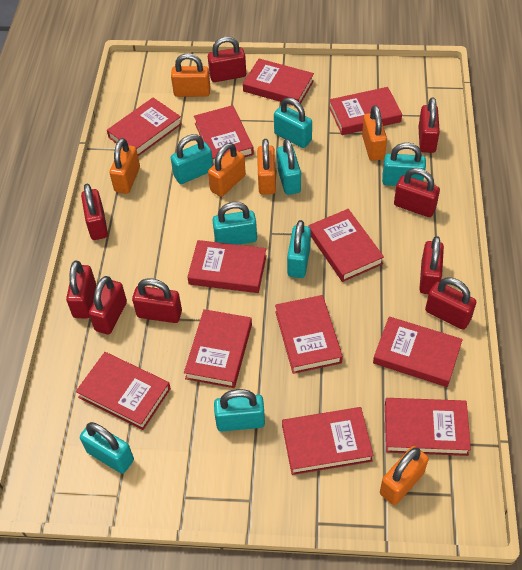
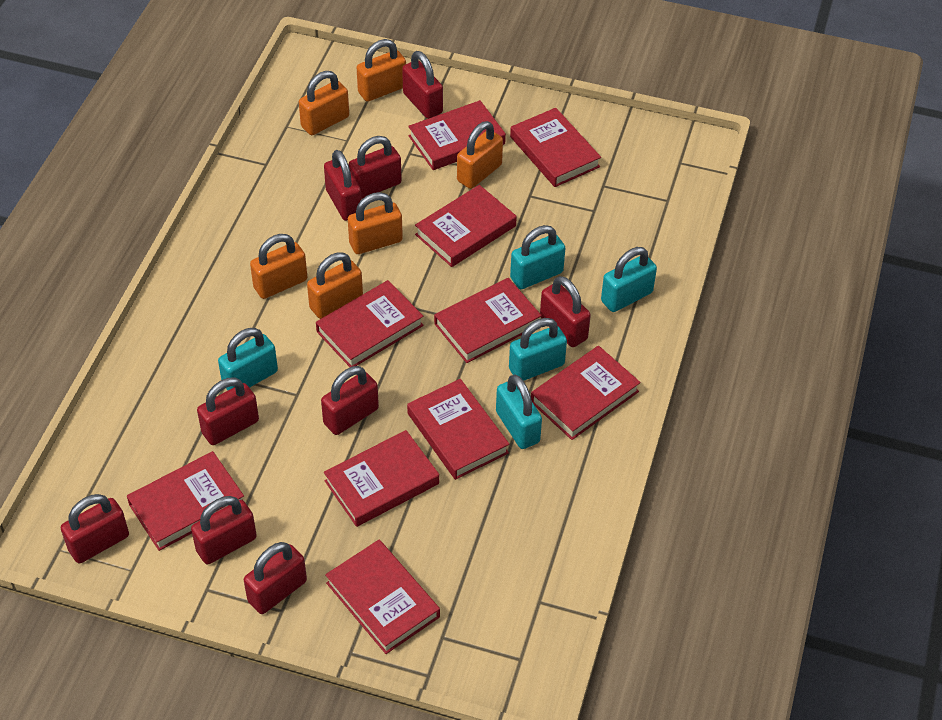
red book: 12 -> 10
turquoise padlock: 8 -> 5

